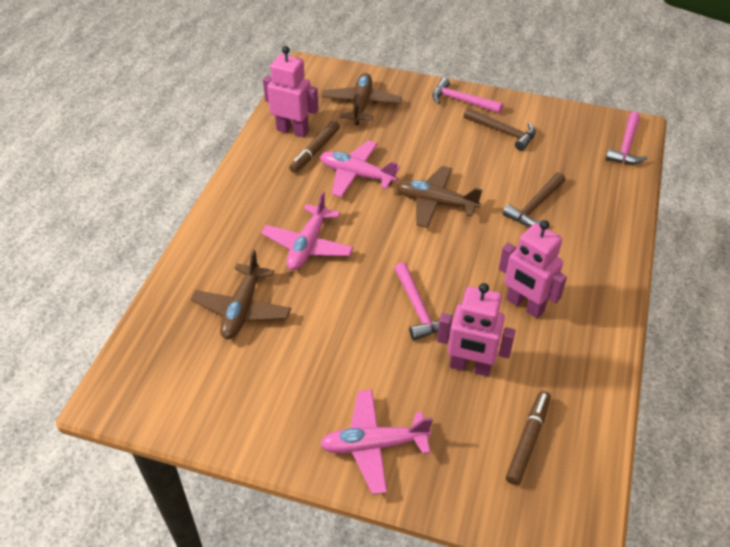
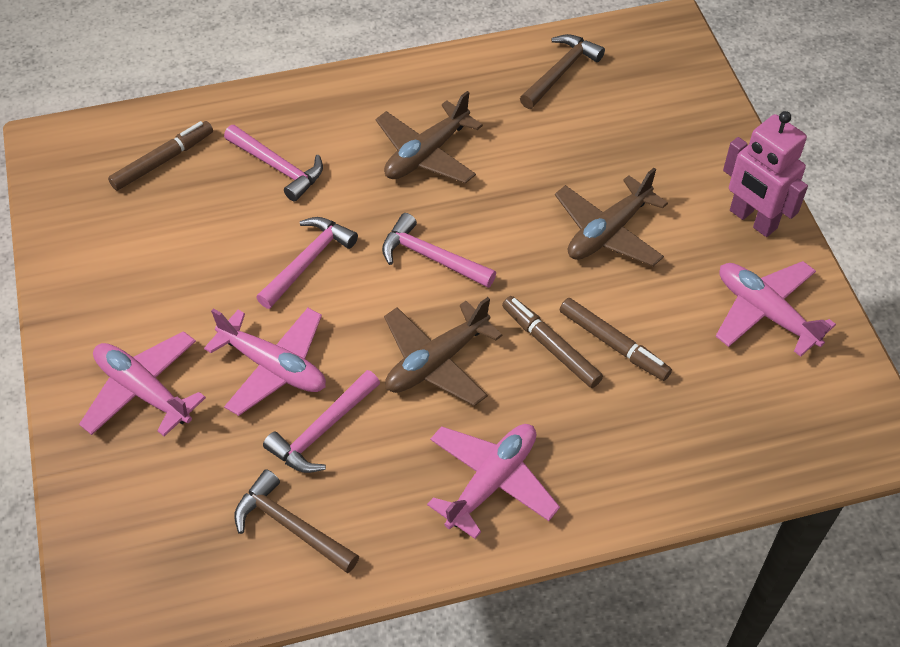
brown marker: 2 -> 3
pink hammer: 3 -> 4
pink plane: 3 -> 4
pink robot: 3 -> 1

